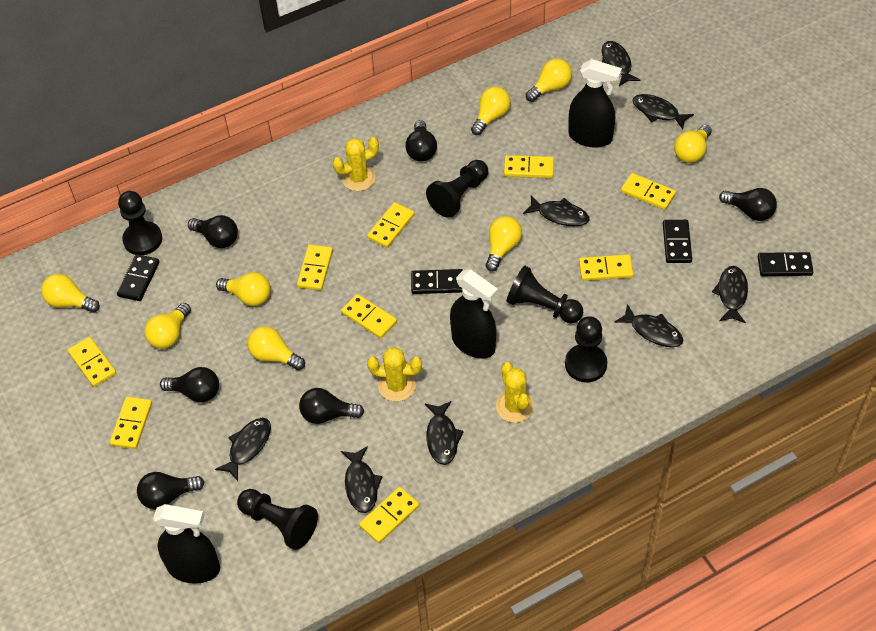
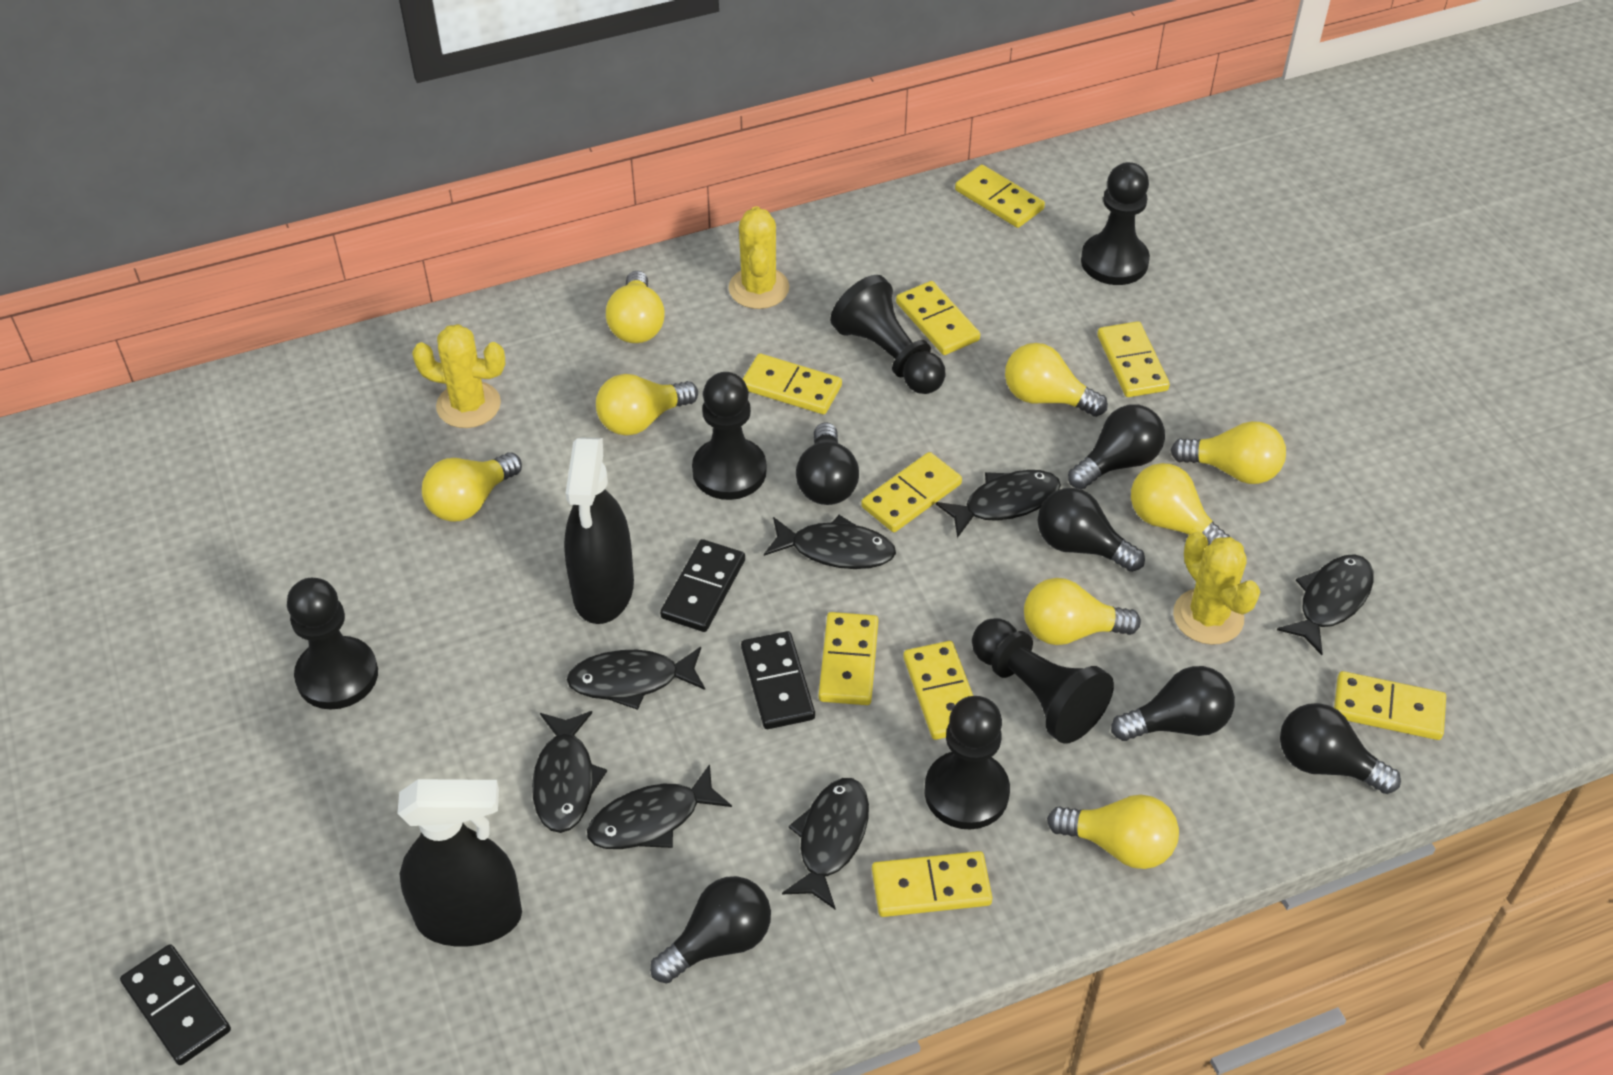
black domino: 4 -> 3
black fish: 8 -> 7
black pawn: 5 -> 6
black spray bottle: 3 -> 2

